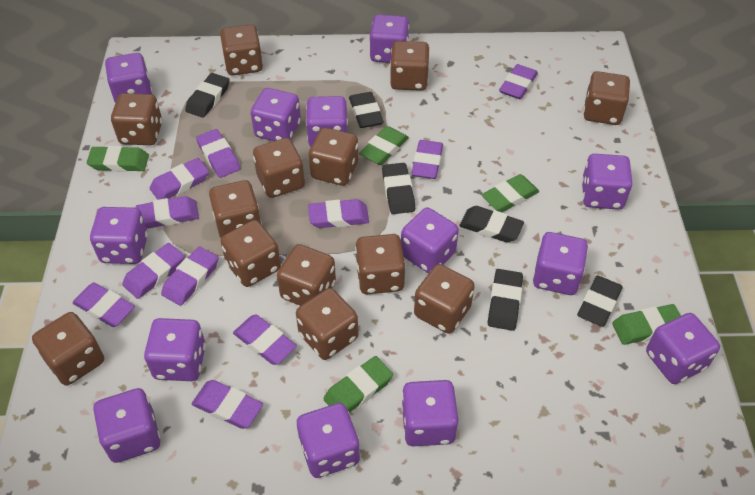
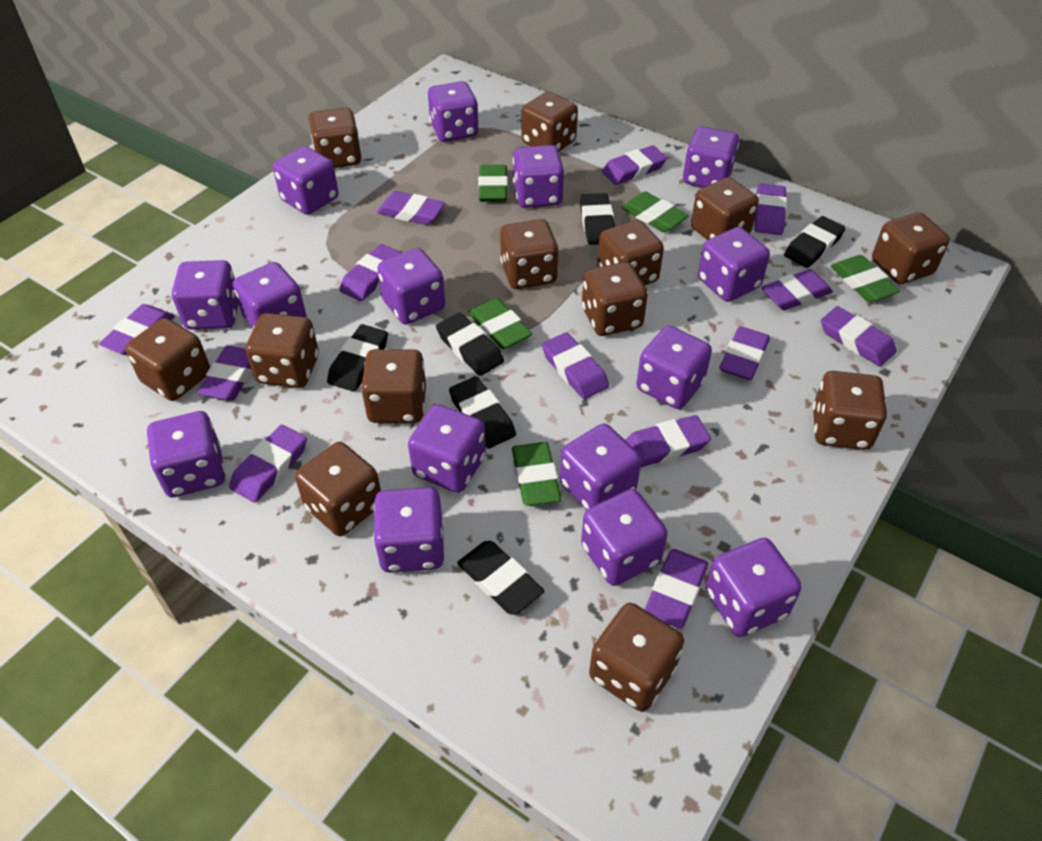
purple dice: 13 -> 15
purple eraser: 11 -> 13

